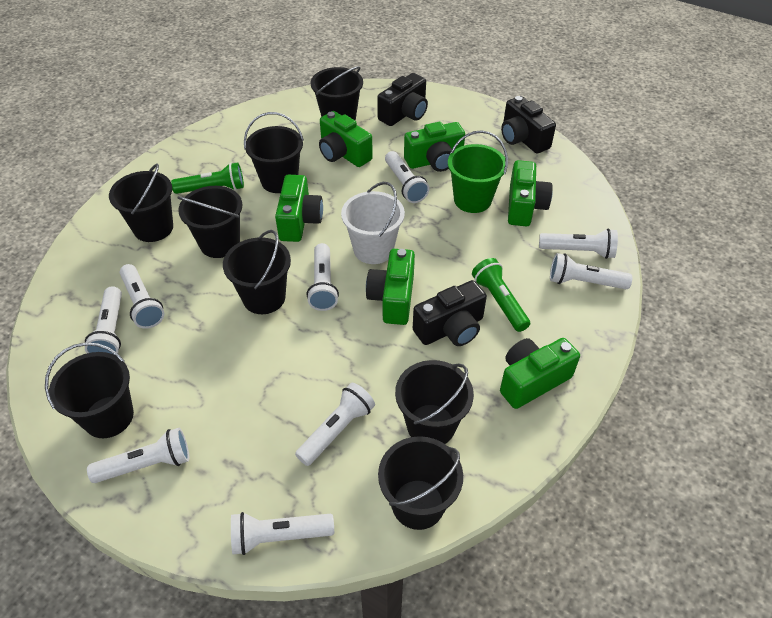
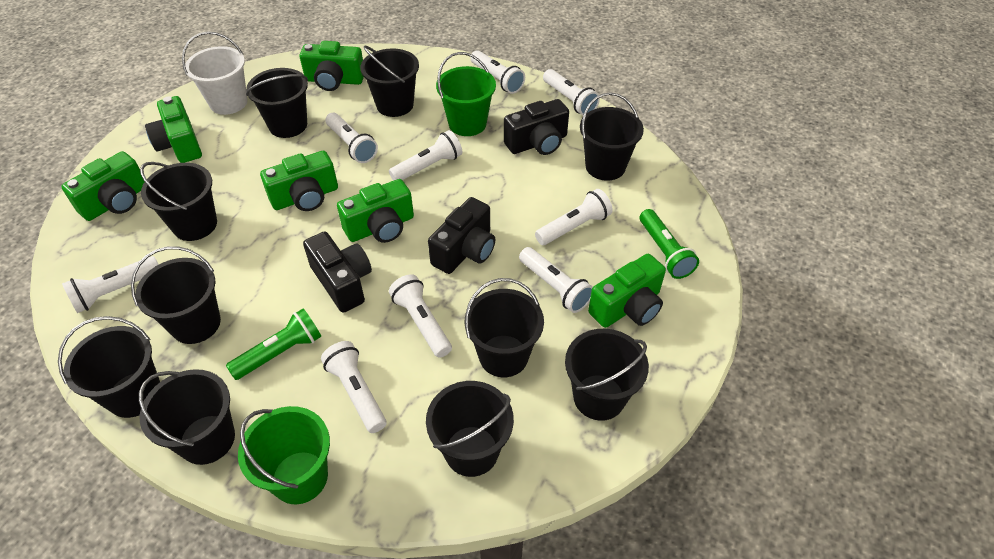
black bucket: 8 -> 10
green bucket: 1 -> 2

